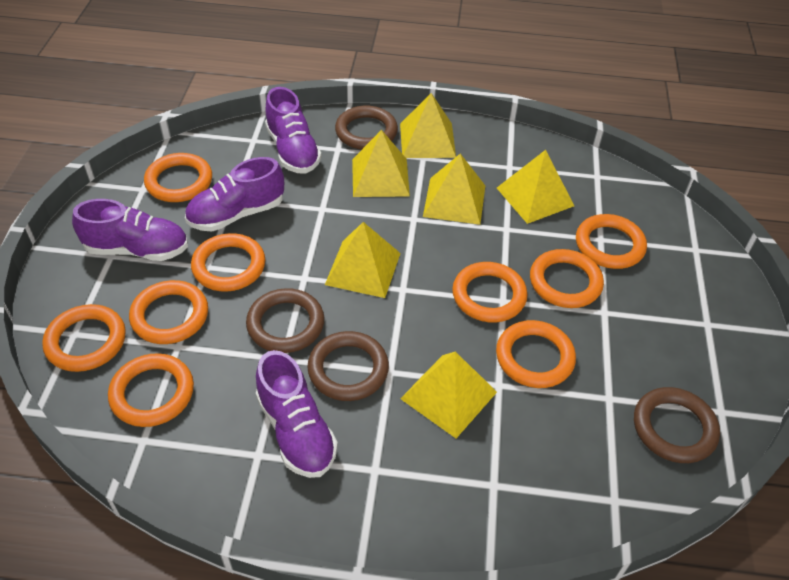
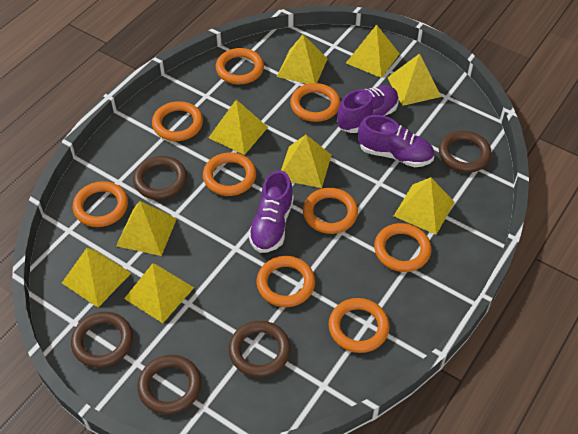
brown ring: 4 -> 5
purple shoe: 4 -> 3
yellow pyramid: 6 -> 9

